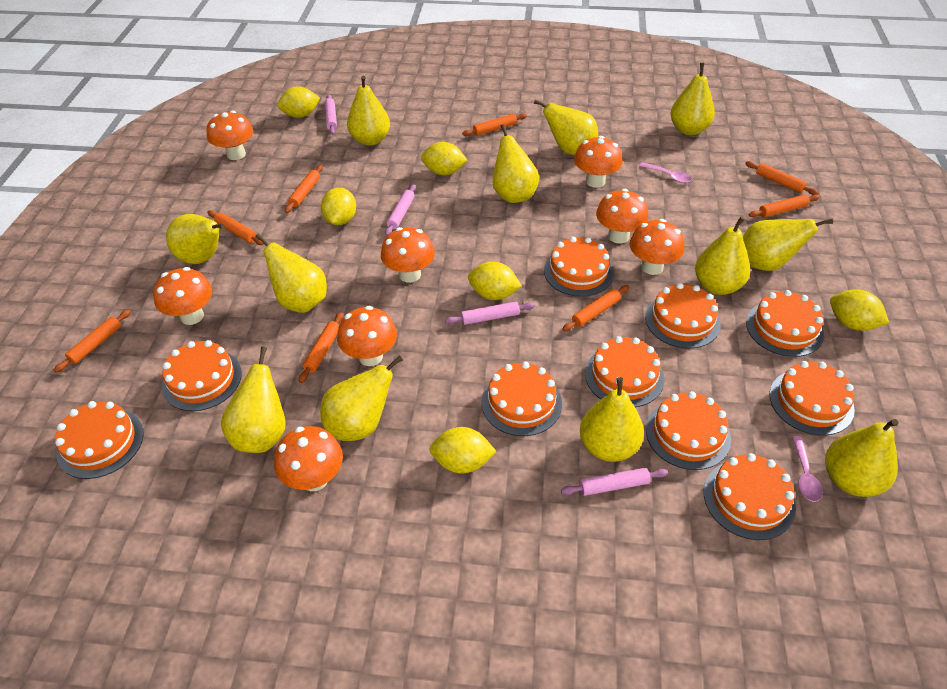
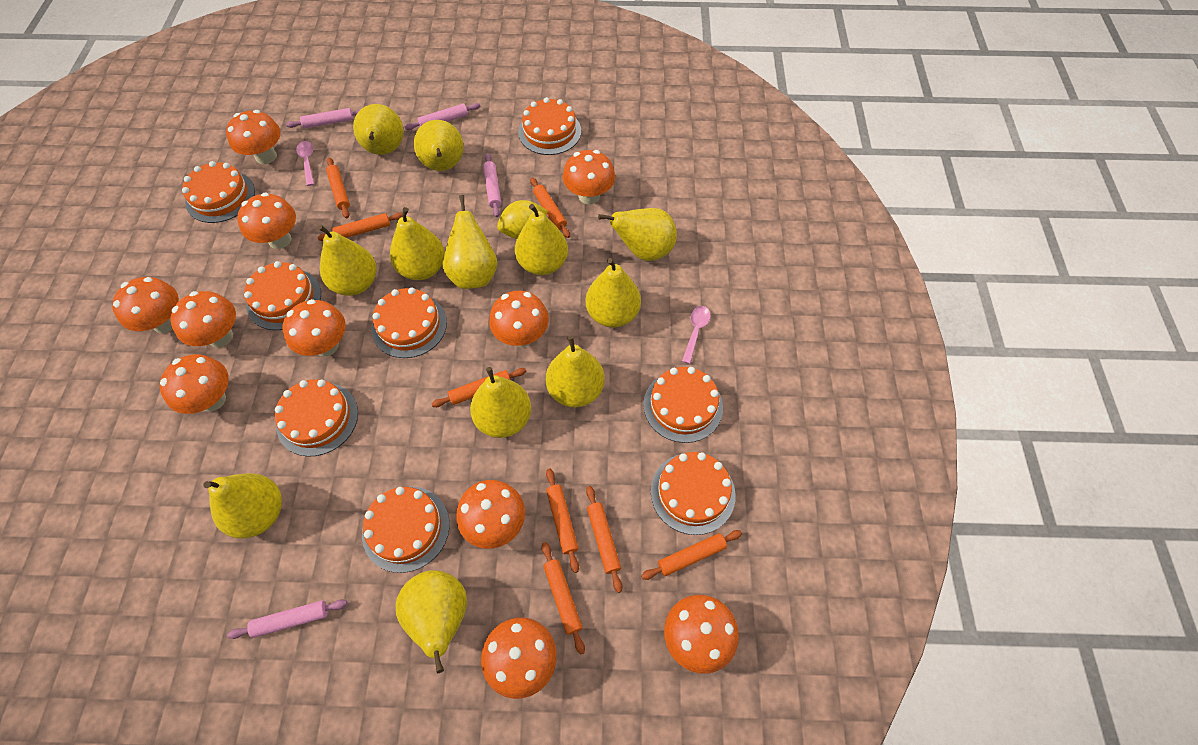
orange cake: 10 -> 8
orange mushroom: 8 -> 11
yellow lemon: 6 -> 1

